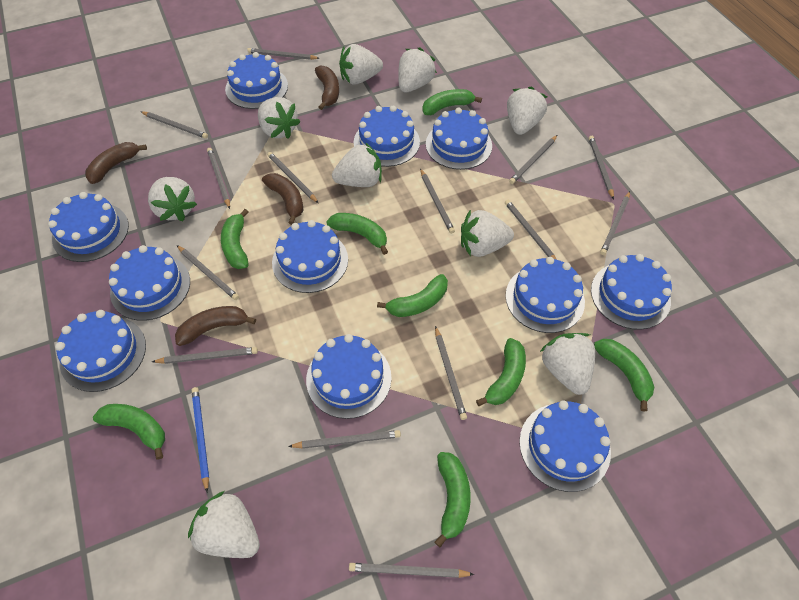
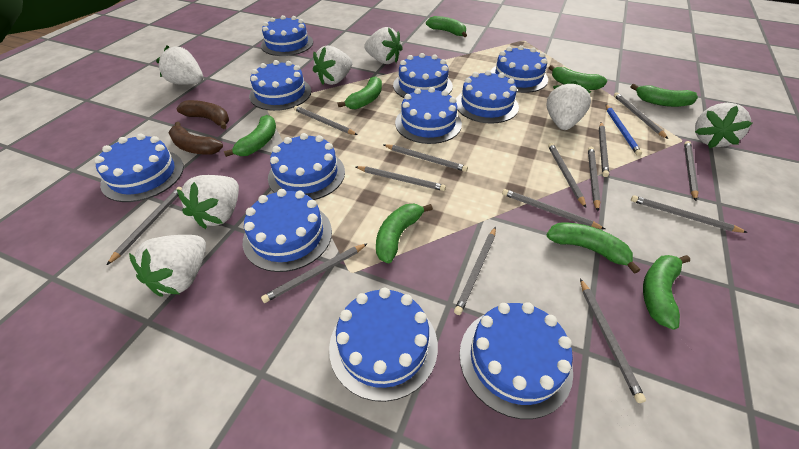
brown banana: 4 -> 2
white strawberry: 9 -> 7

